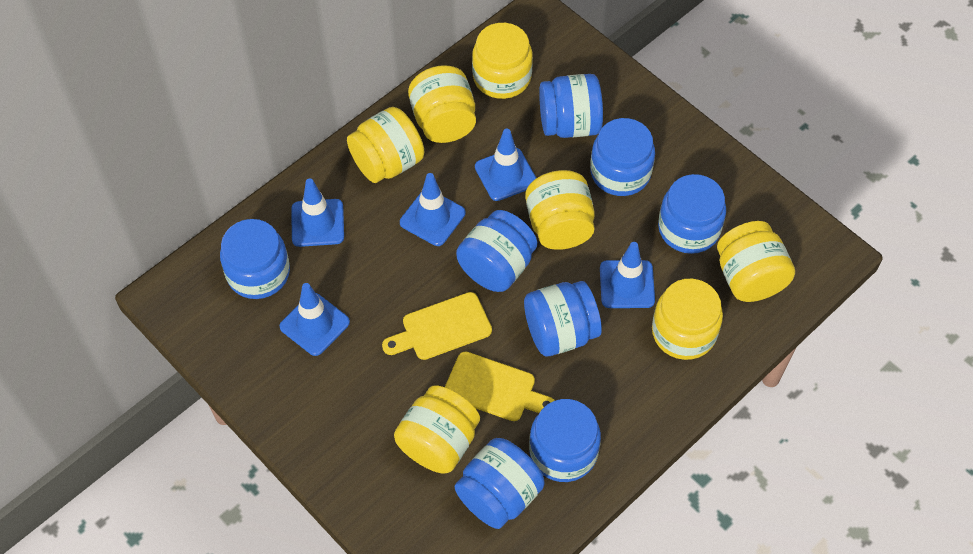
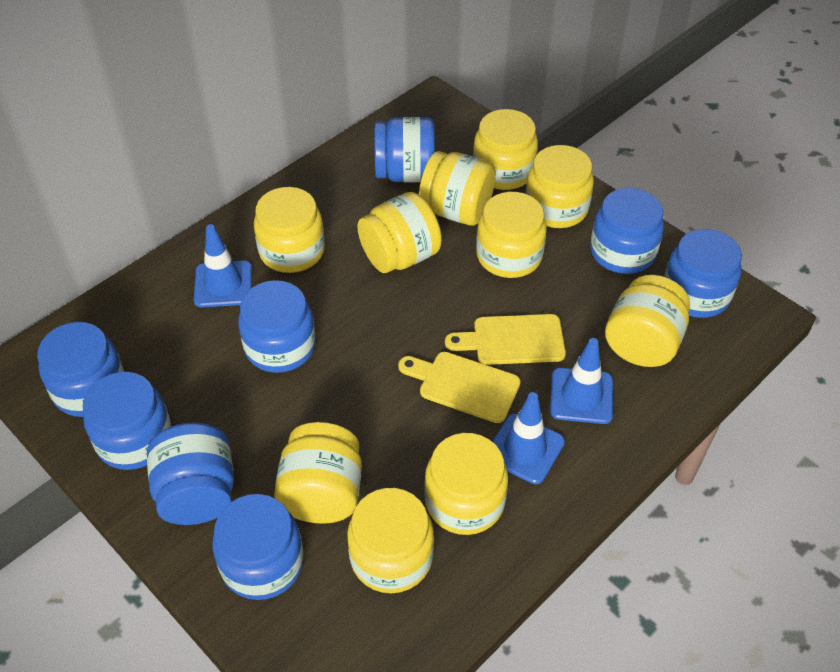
blue traffic cone: 5 -> 3
yellow jar: 7 -> 10

